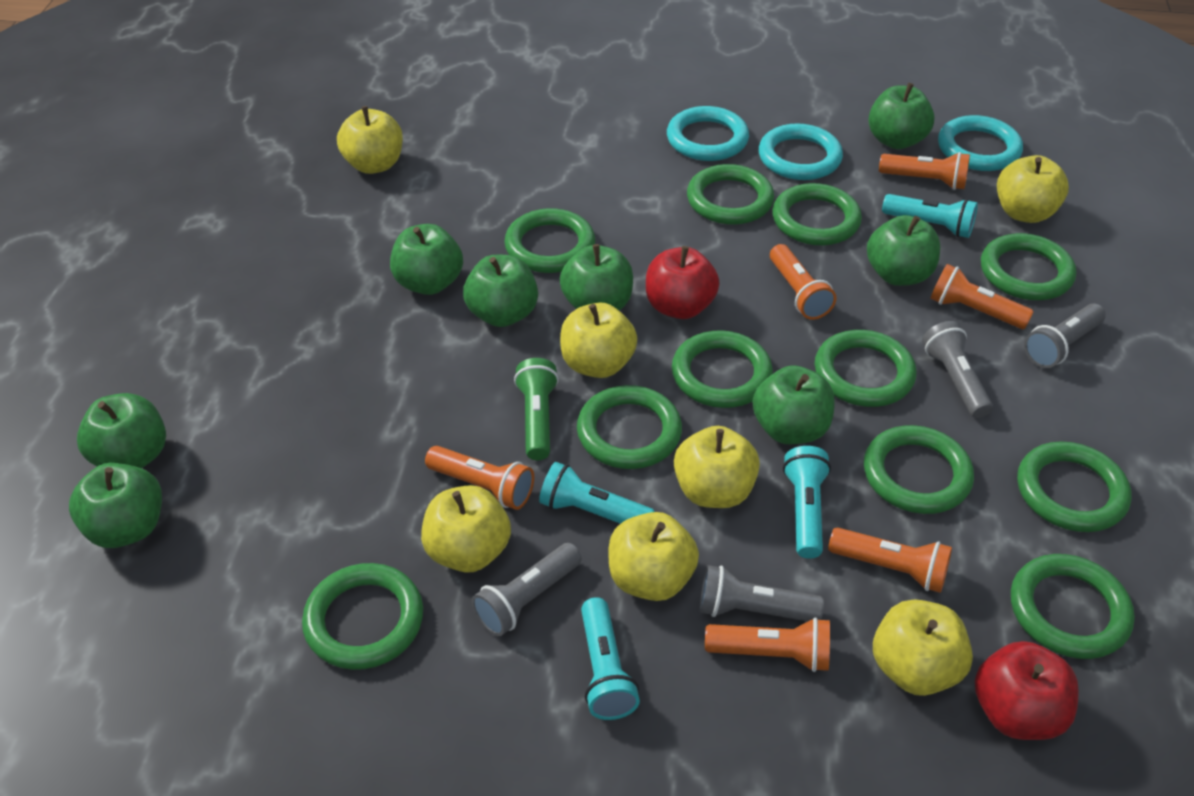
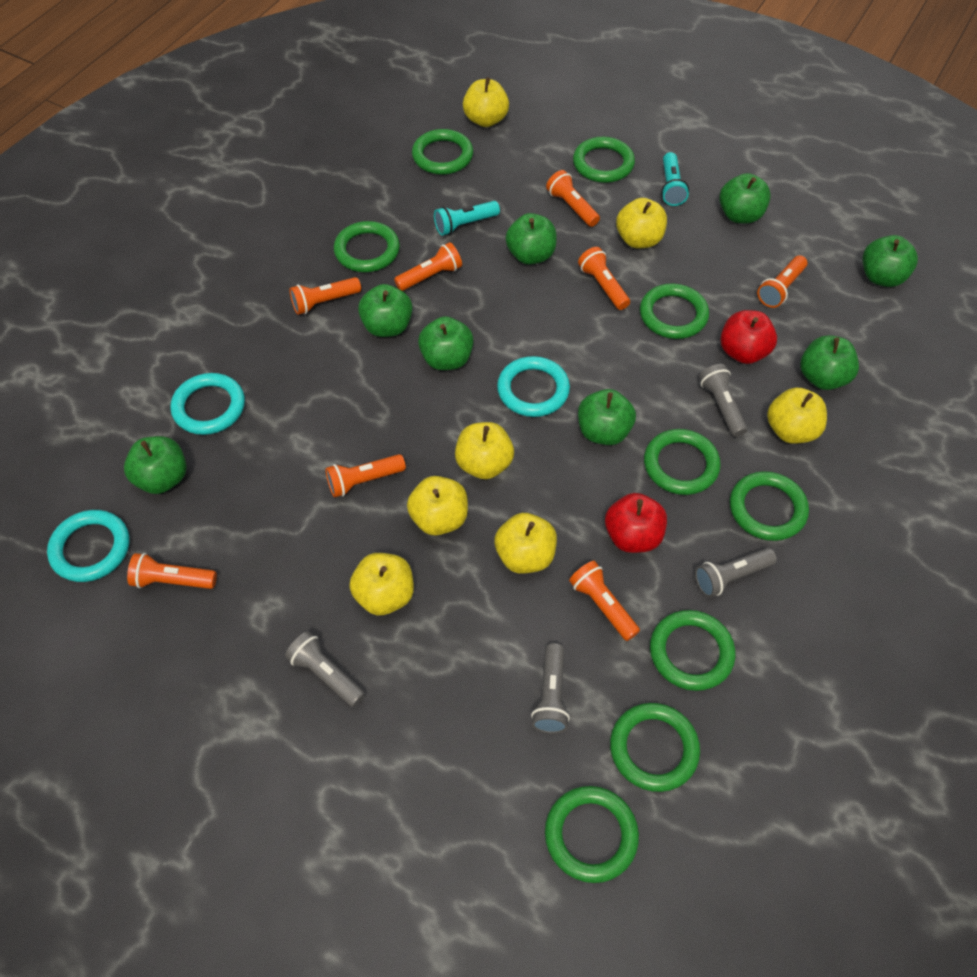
green flashlight: 1 -> 0
green ring: 11 -> 9
orange flashlight: 6 -> 8
turquoise flashlight: 4 -> 2

